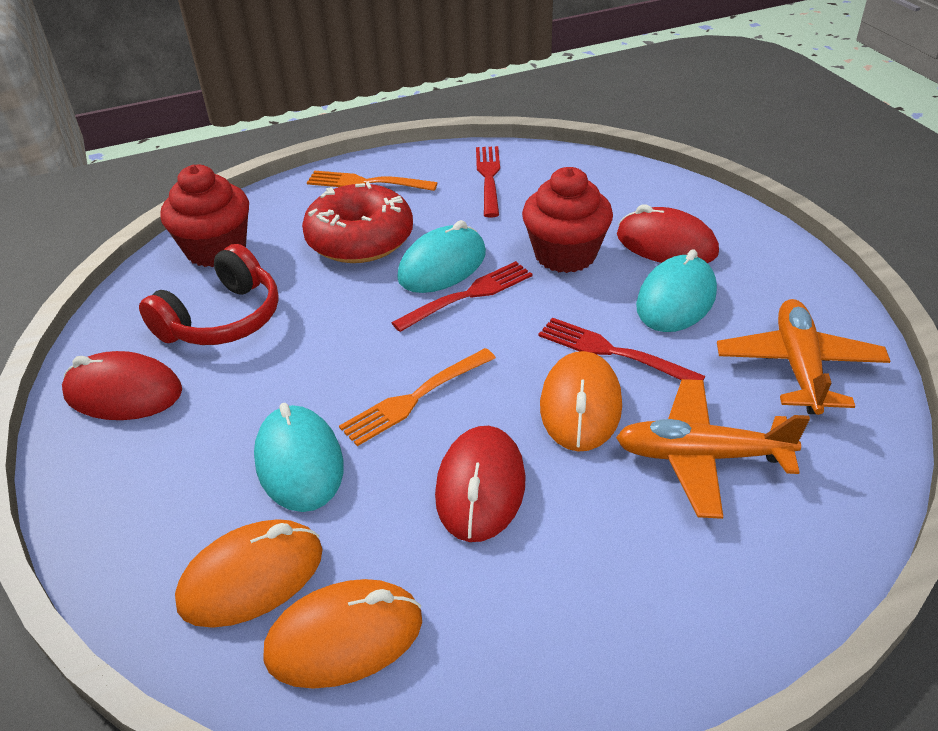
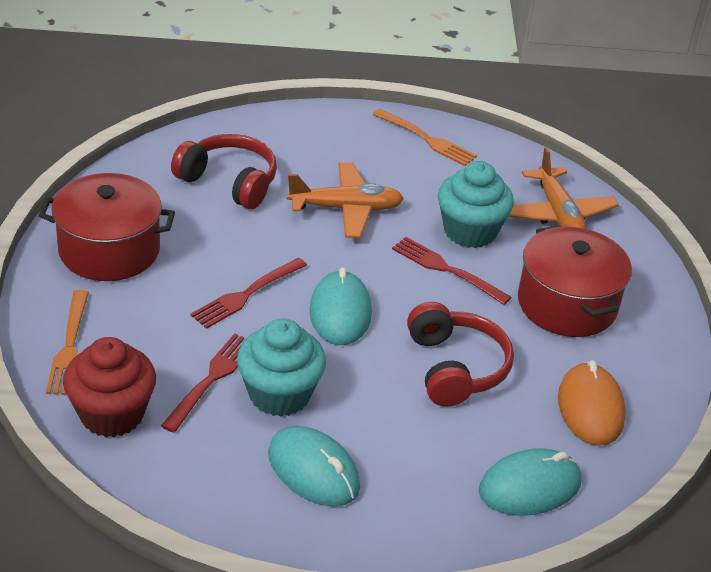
orange mouse: 3 -> 1
red cupcake: 2 -> 1
red donut: 1 -> 0
red headphones: 1 -> 2
red mouse: 3 -> 0
red pot: 0 -> 2
turquoise cupcake: 0 -> 2

